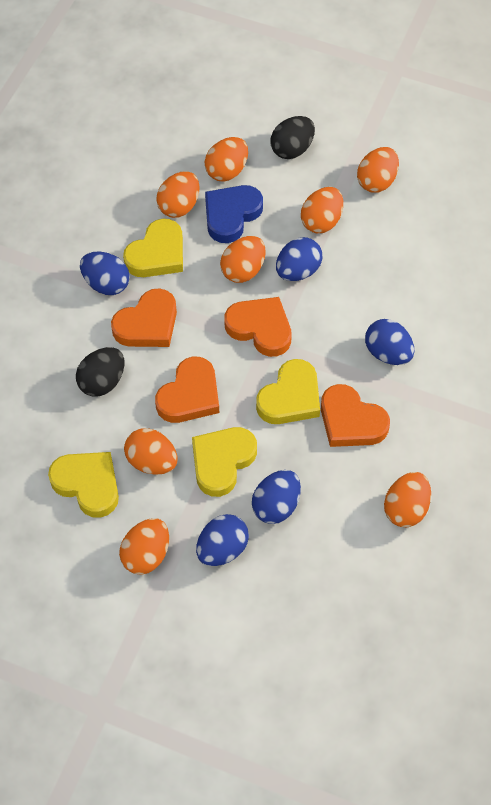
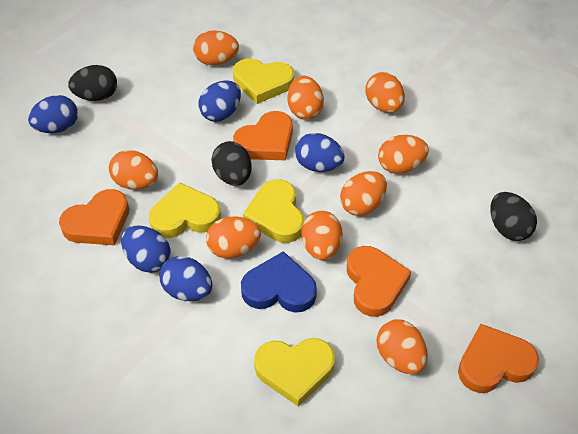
black egg: 2 -> 3
orange egg: 8 -> 9

